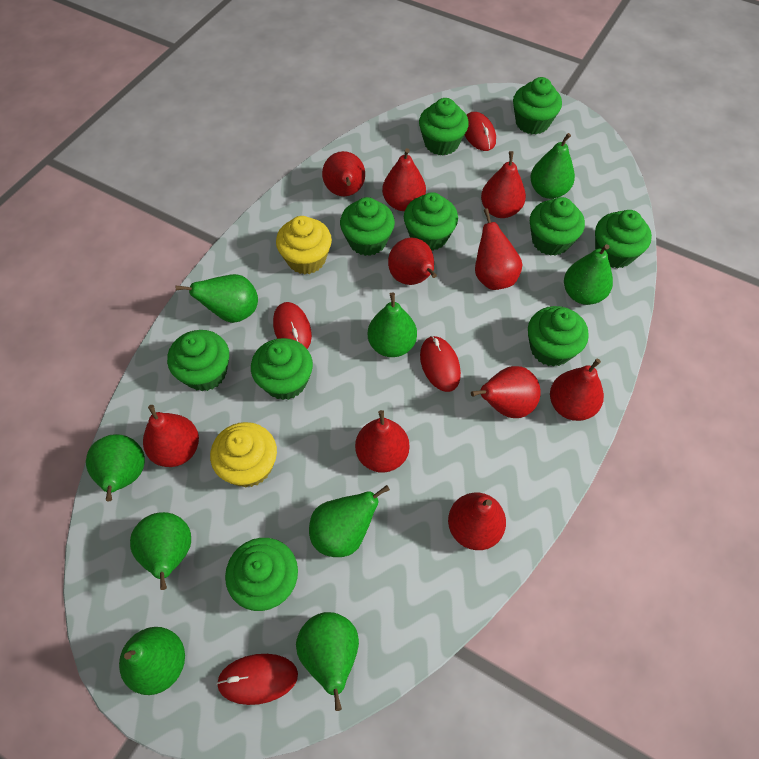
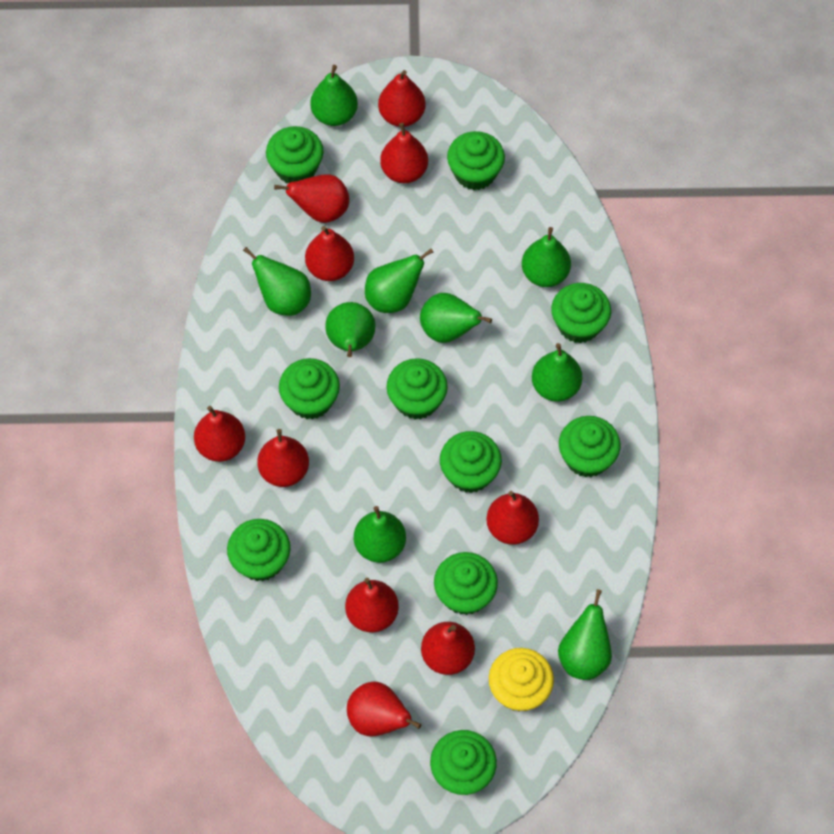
red mouse: 4 -> 0
yellow cupcake: 2 -> 1

